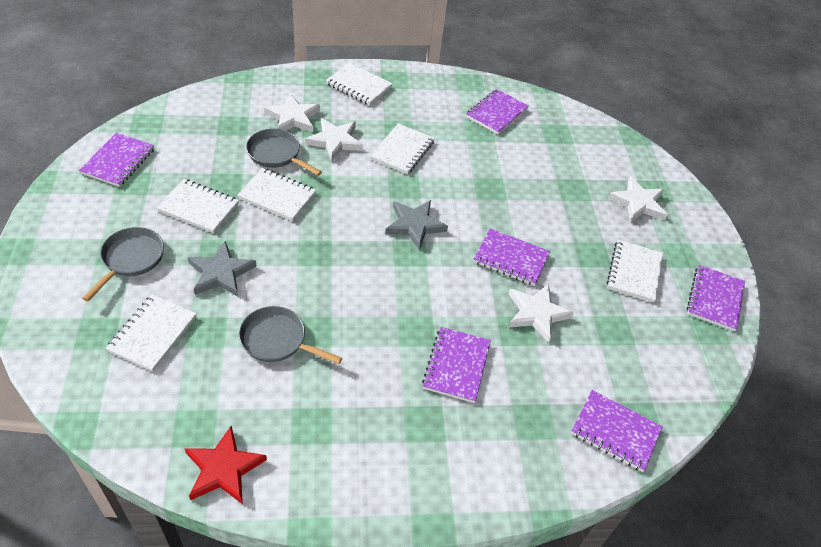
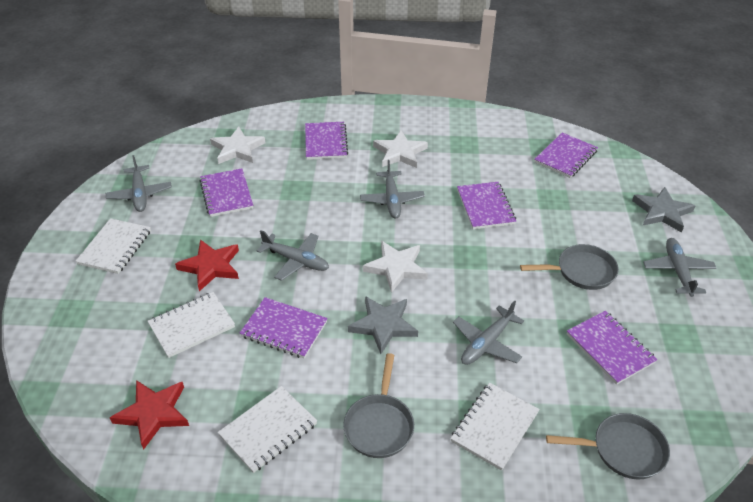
grey plane: 0 -> 5
red star: 1 -> 2
white notebook: 6 -> 4
white star: 4 -> 3

